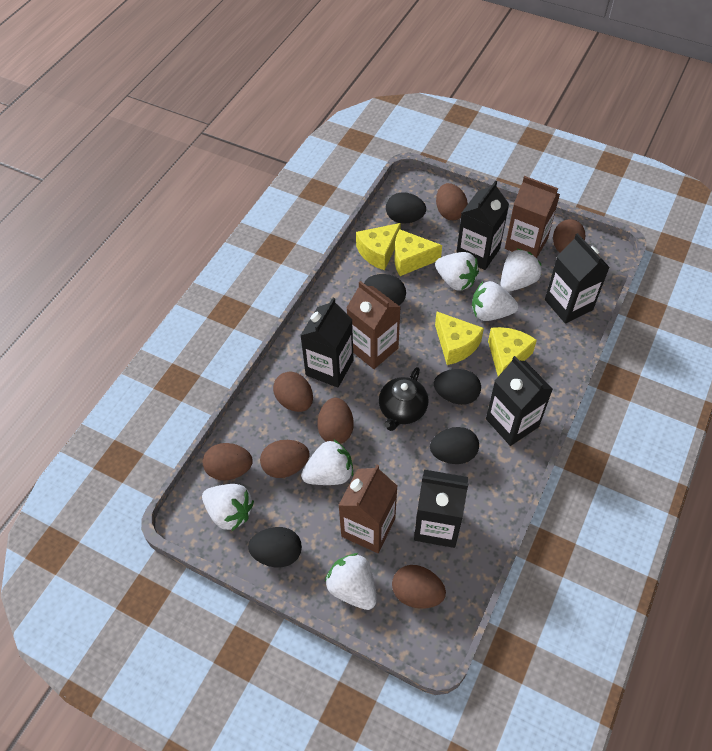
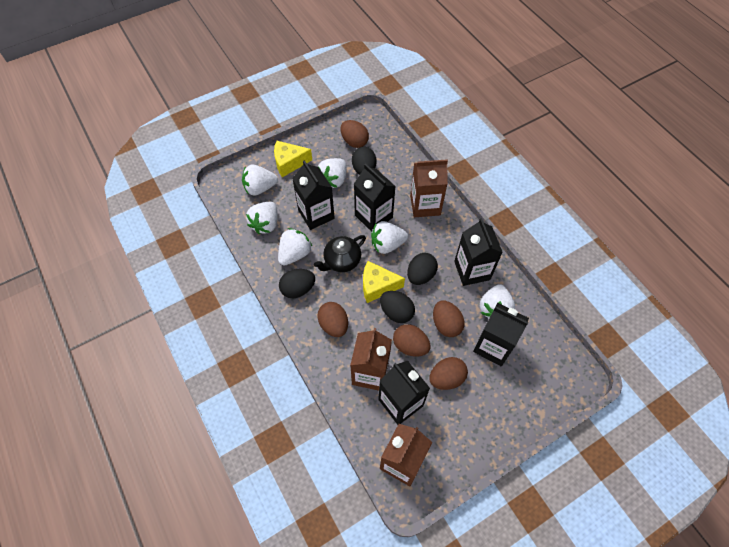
black egg: 5 -> 4
brown egg: 7 -> 5
yellow cheese: 4 -> 2

